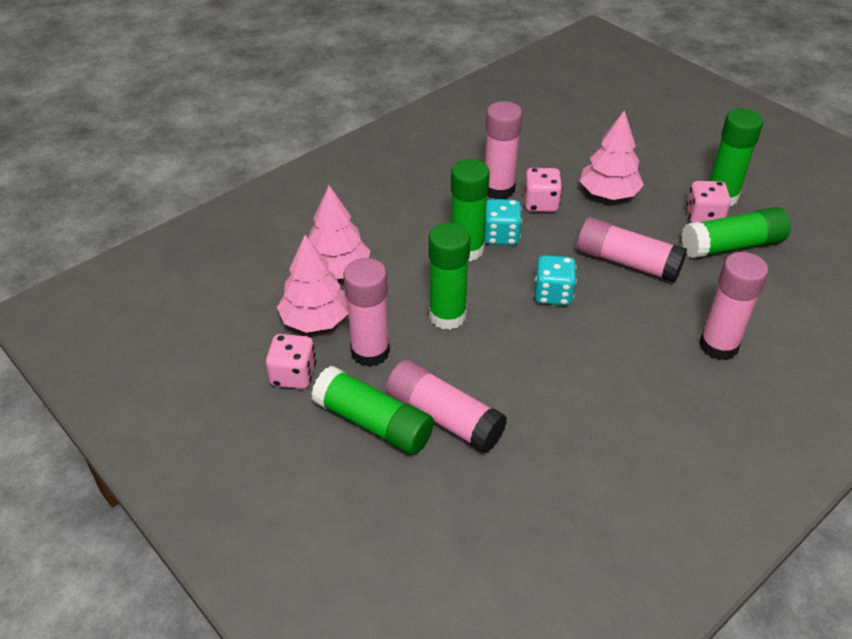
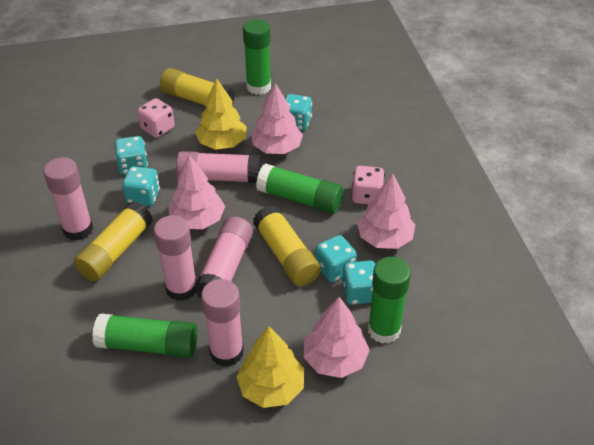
green glue stick: 5 -> 4
pink dice: 3 -> 2
pink tree: 3 -> 4
turquoise dice: 2 -> 5
yellow glue stick: 0 -> 3
yellow tree: 0 -> 2

